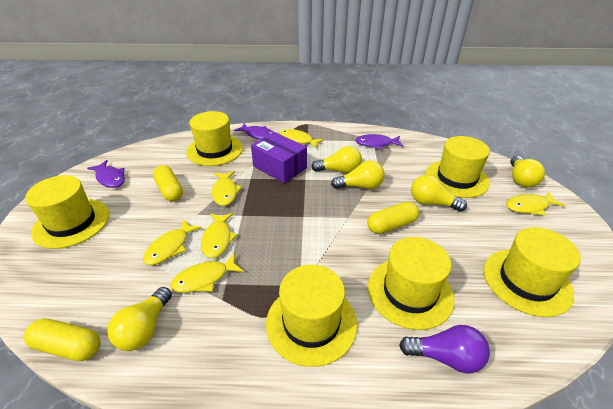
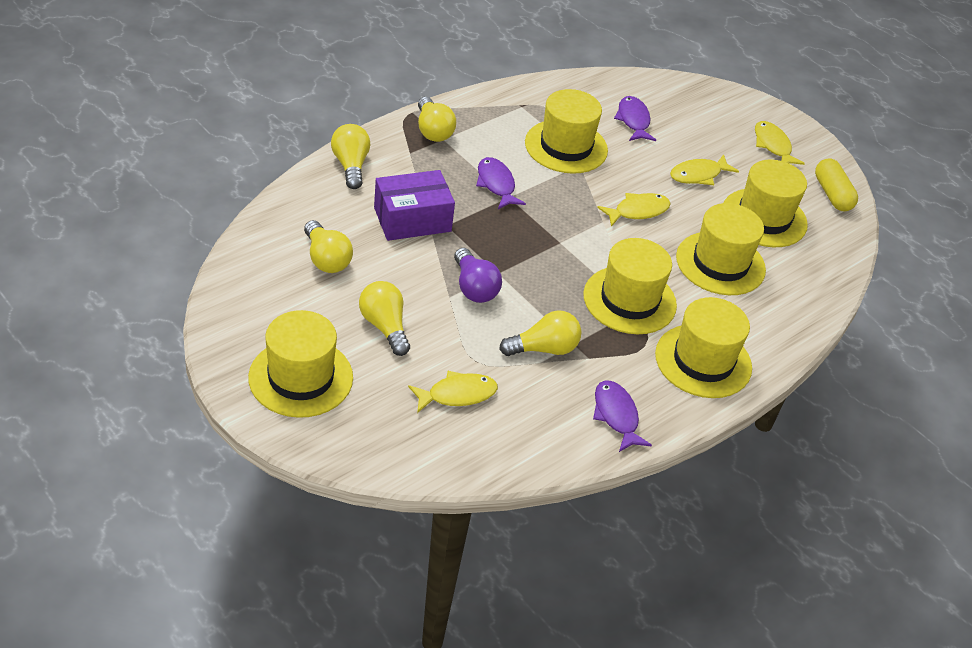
yellow capsule: 3 -> 1
yellow fish: 6 -> 4

